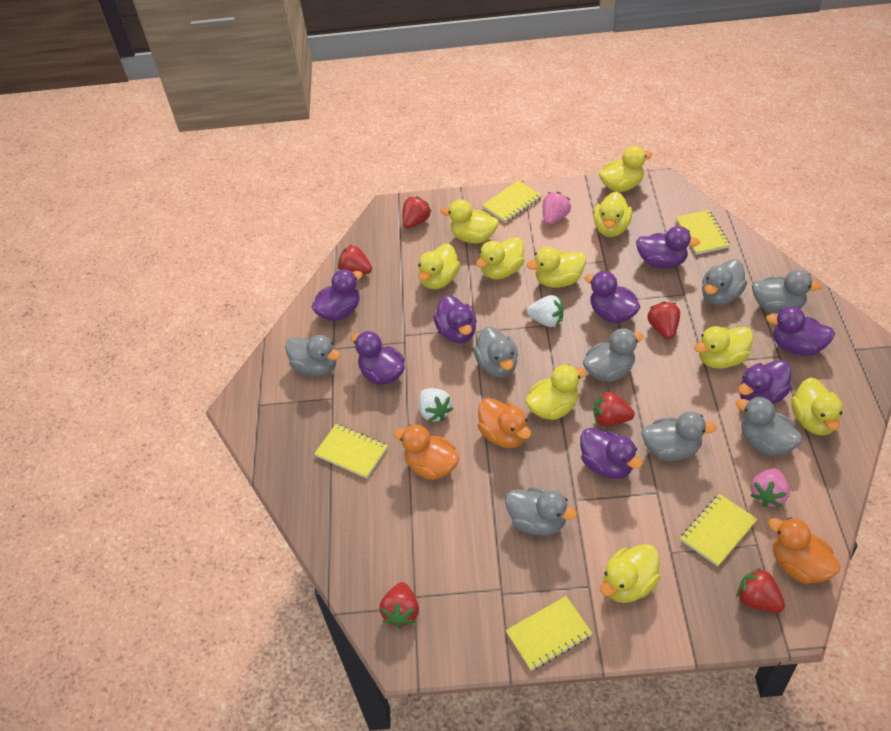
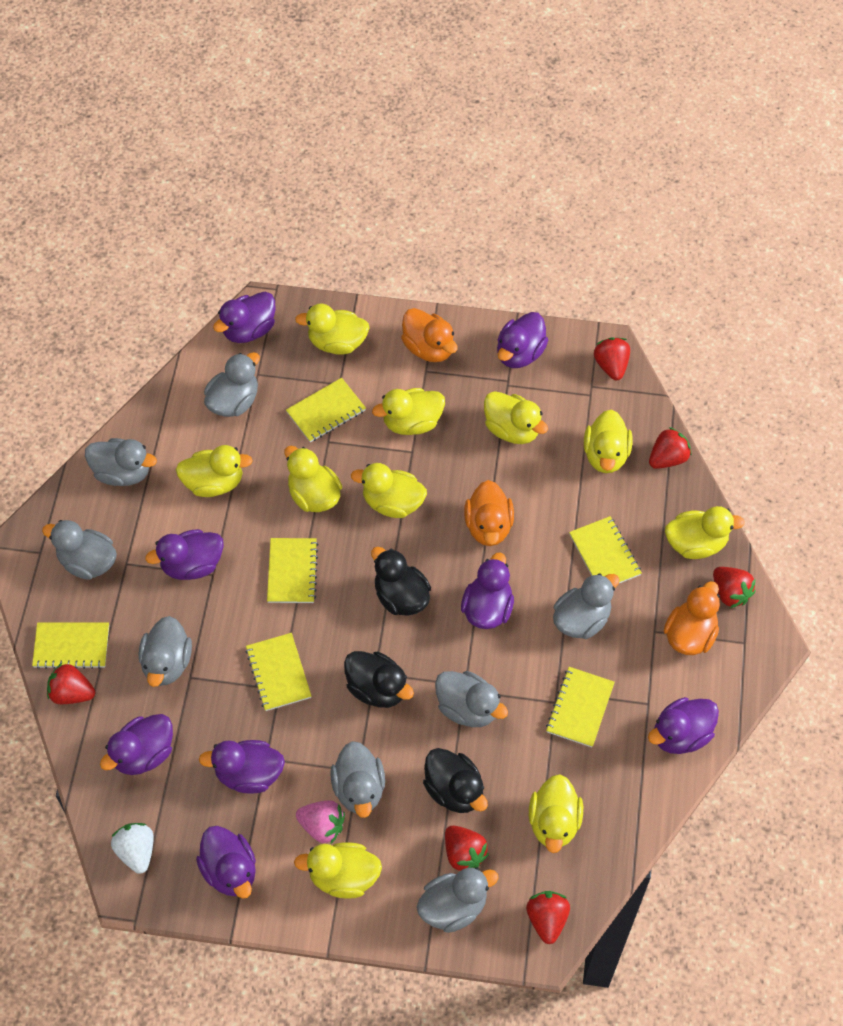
black duck: 0 -> 3
pink strawberry: 2 -> 1
white strawberry: 2 -> 1
yellow notebook: 5 -> 6

